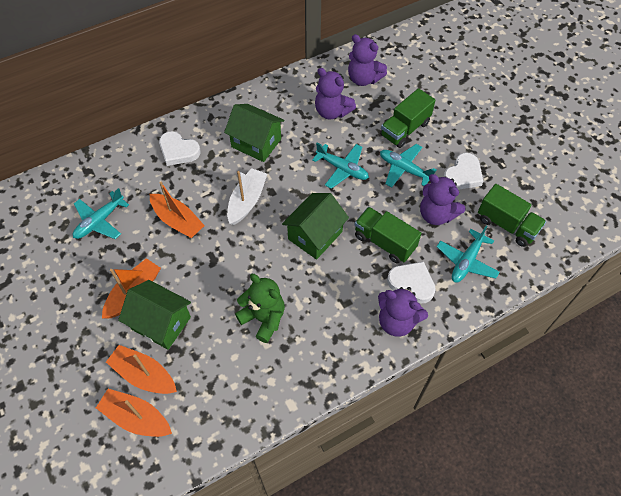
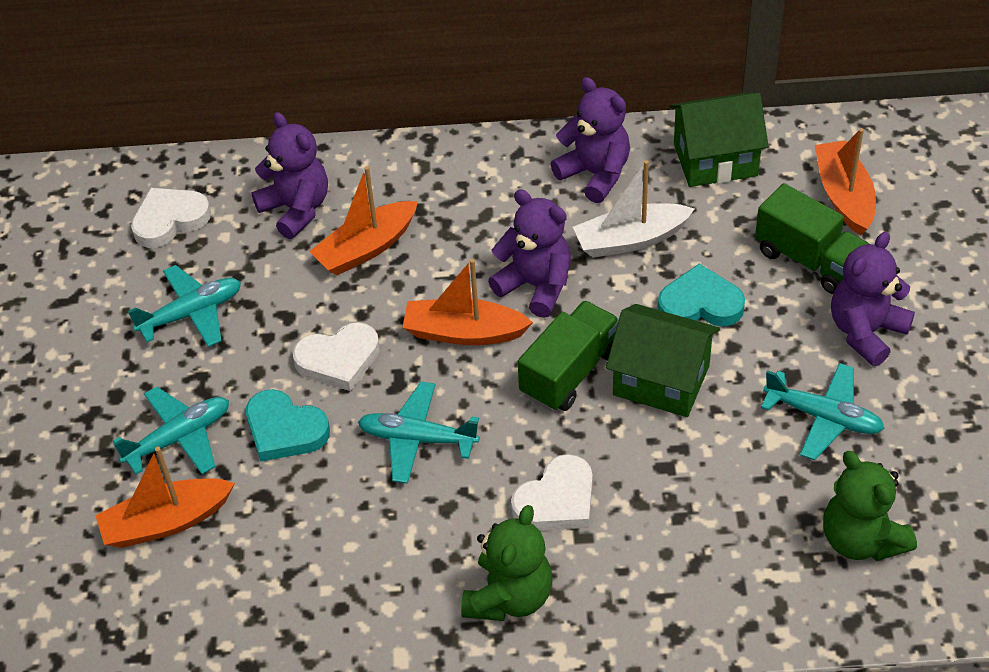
green house: 3 -> 2
green teddy bear: 1 -> 2
green truck: 3 -> 2
turquoise heart: 0 -> 2

